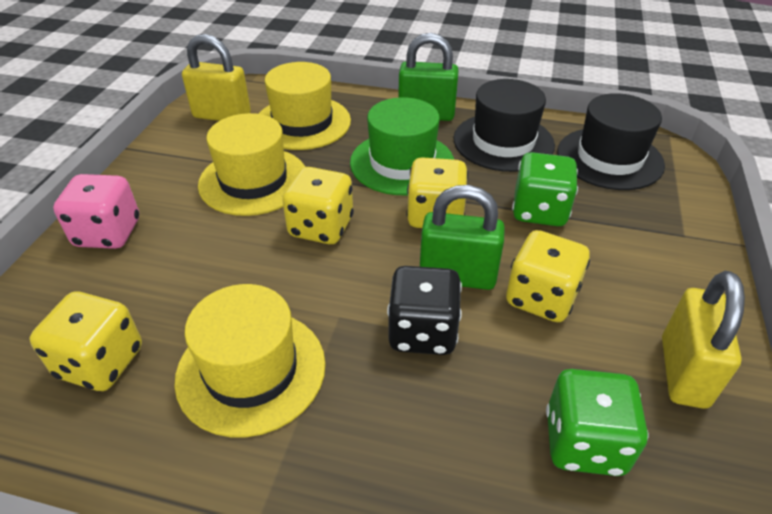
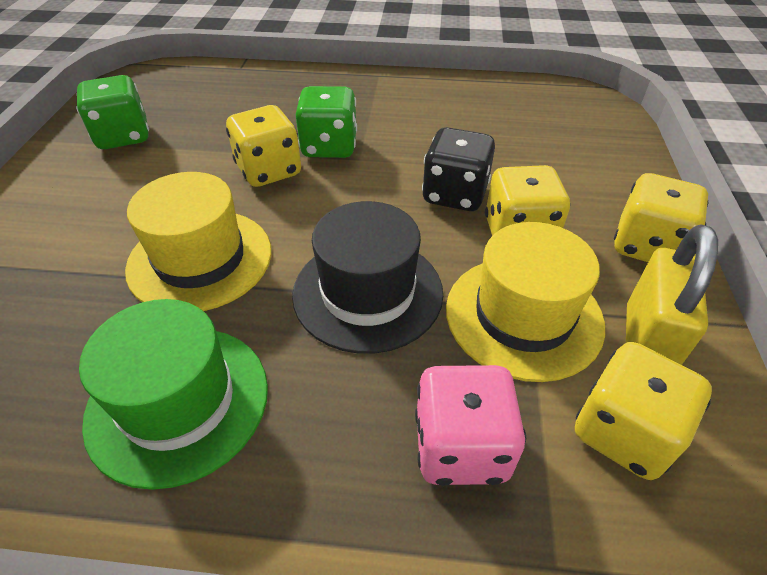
black hat: 2 -> 1
green padlock: 2 -> 0
yellow hat: 3 -> 2
yellow padlock: 2 -> 1

